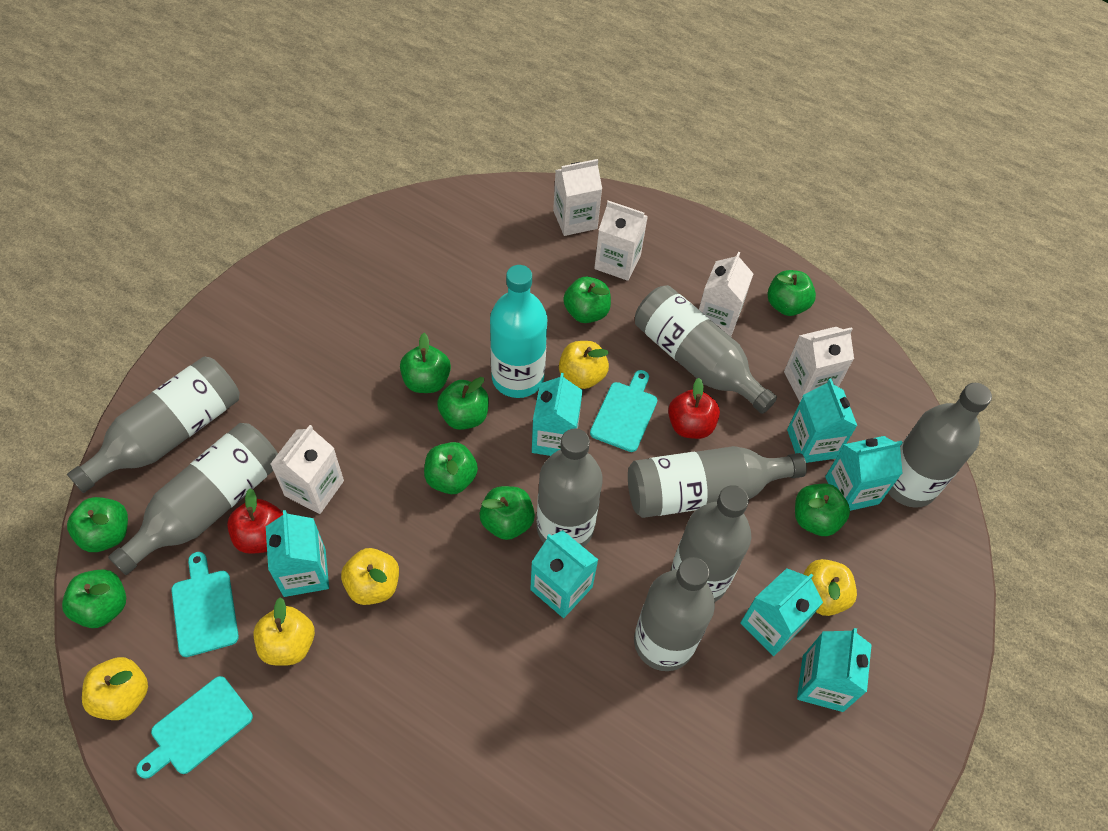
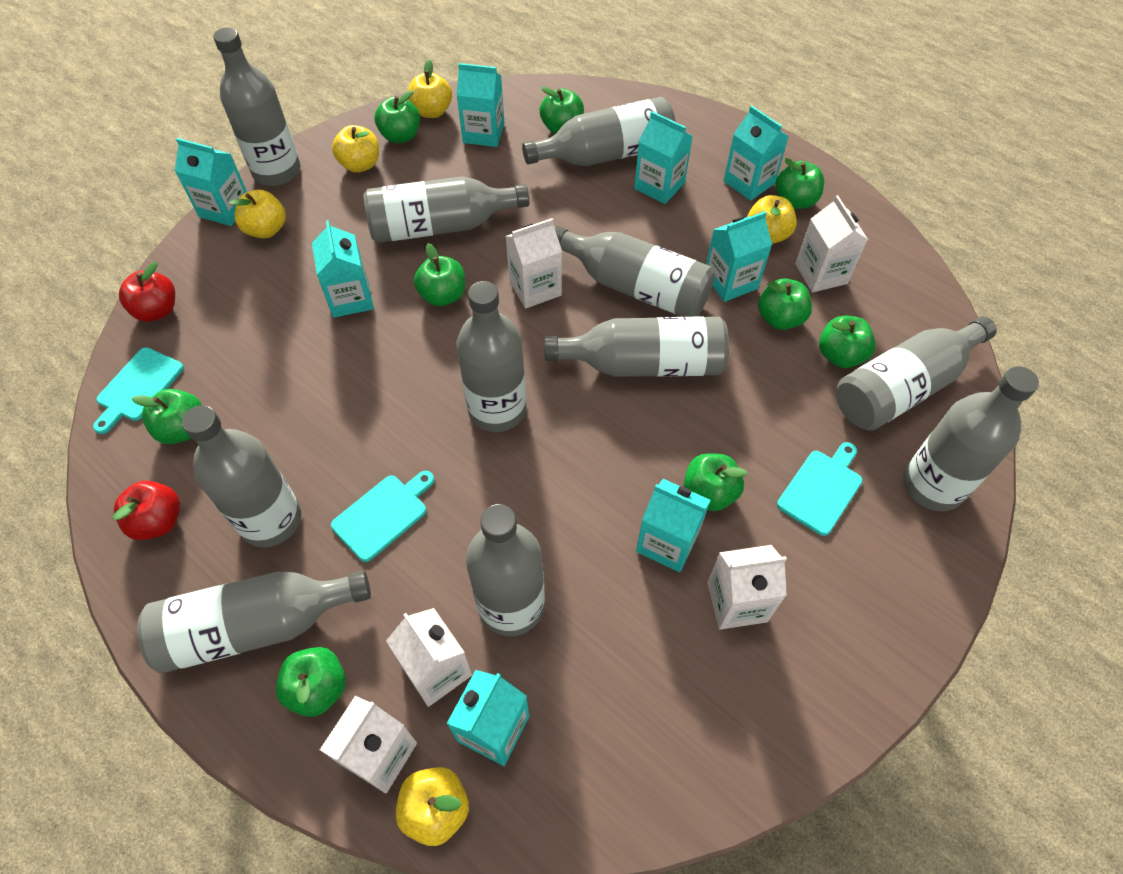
grey bottle: 8 -> 11
turquoise bottle: 1 -> 0
turquoise carton: 7 -> 8

